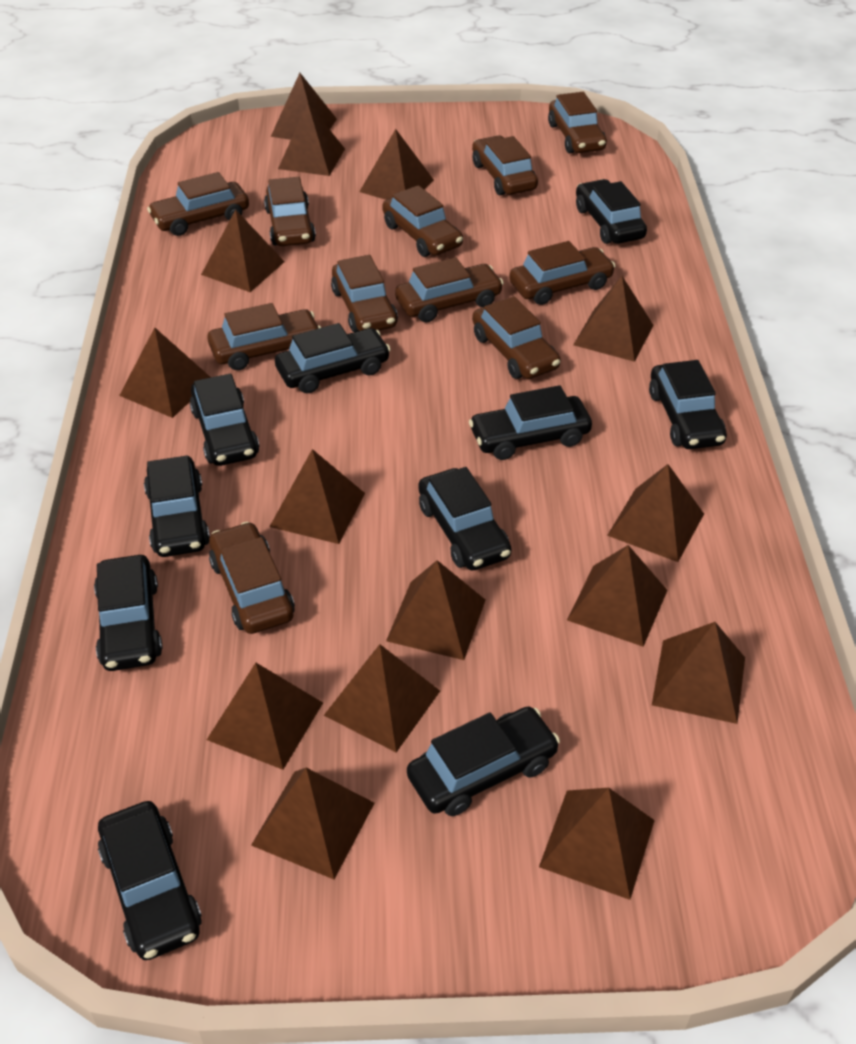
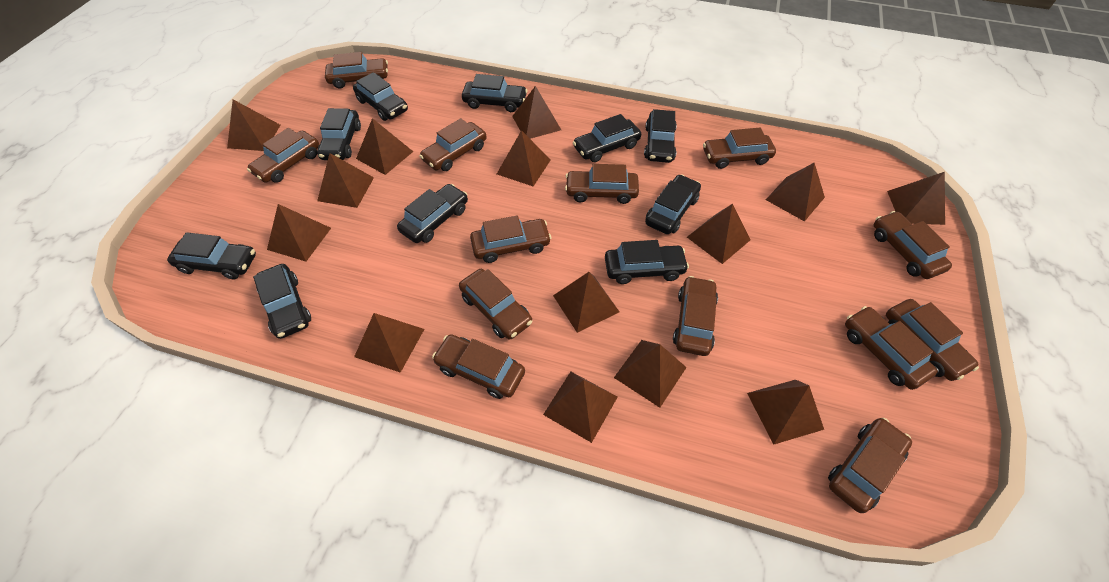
brown car: 11 -> 13
brown pyramid: 15 -> 14

